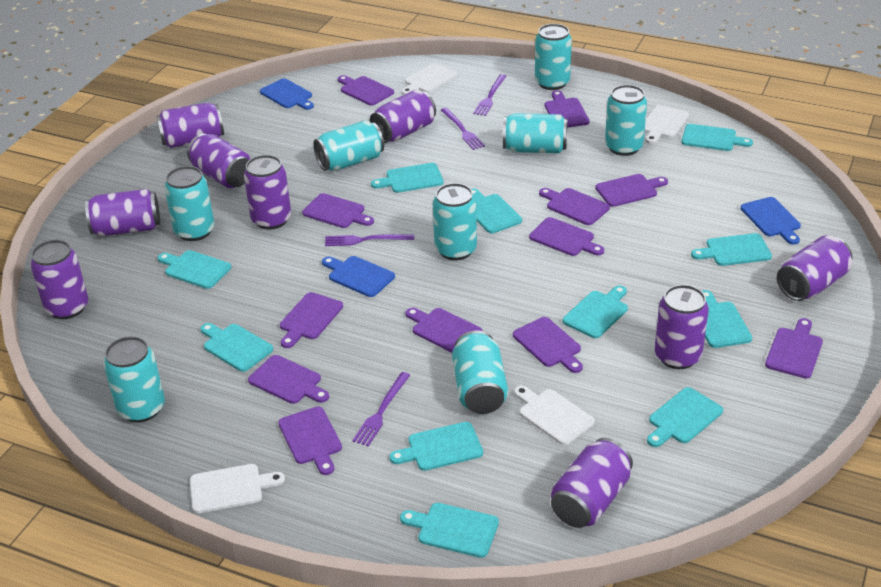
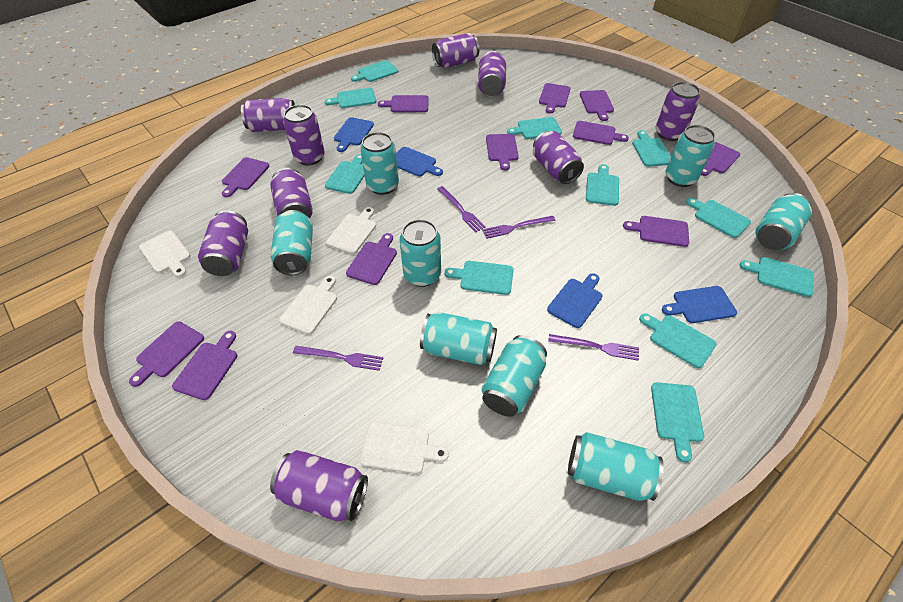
blue cutting board: 3 -> 4
purple cutting board: 12 -> 11

